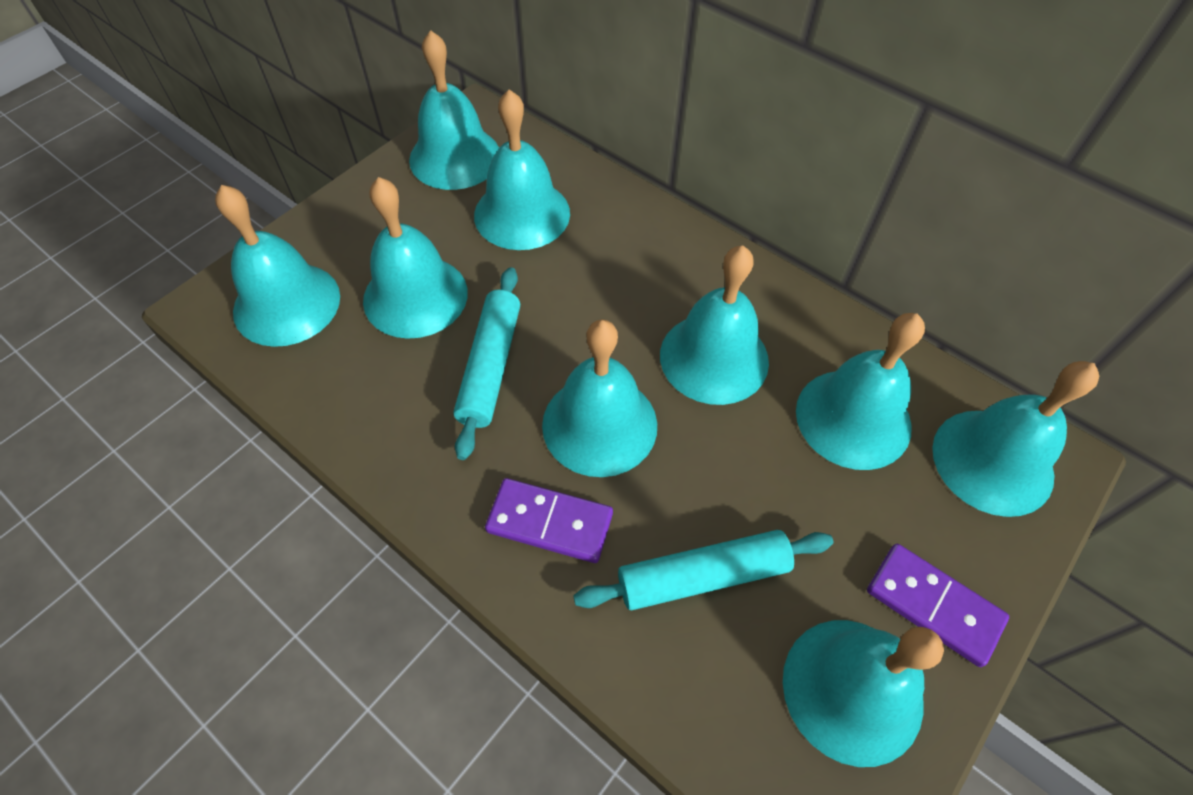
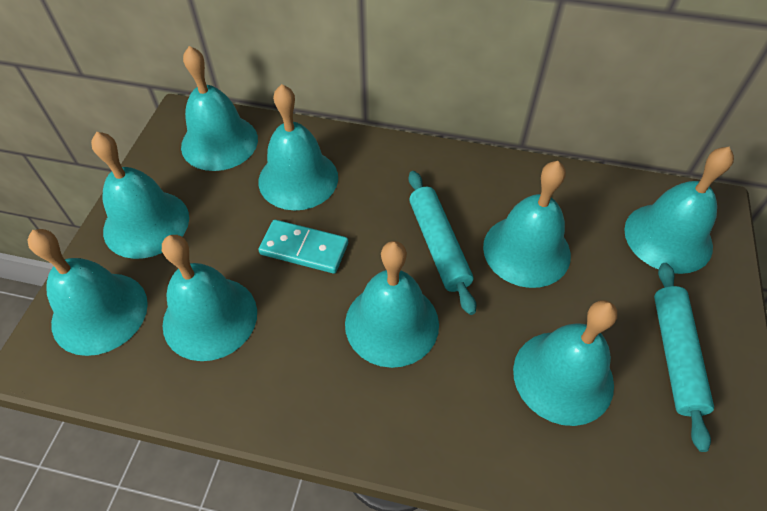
purple domino: 2 -> 0
turquoise domino: 0 -> 1

